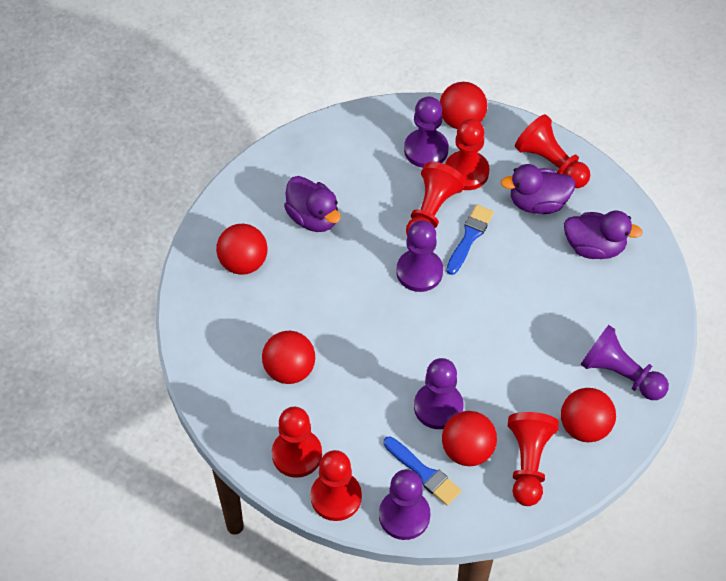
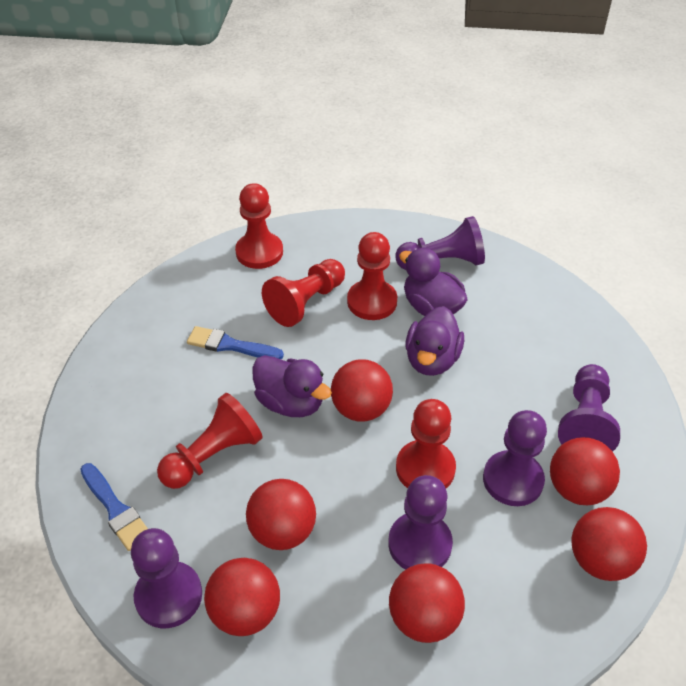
red ball: 5 -> 6
red pawn: 6 -> 5

